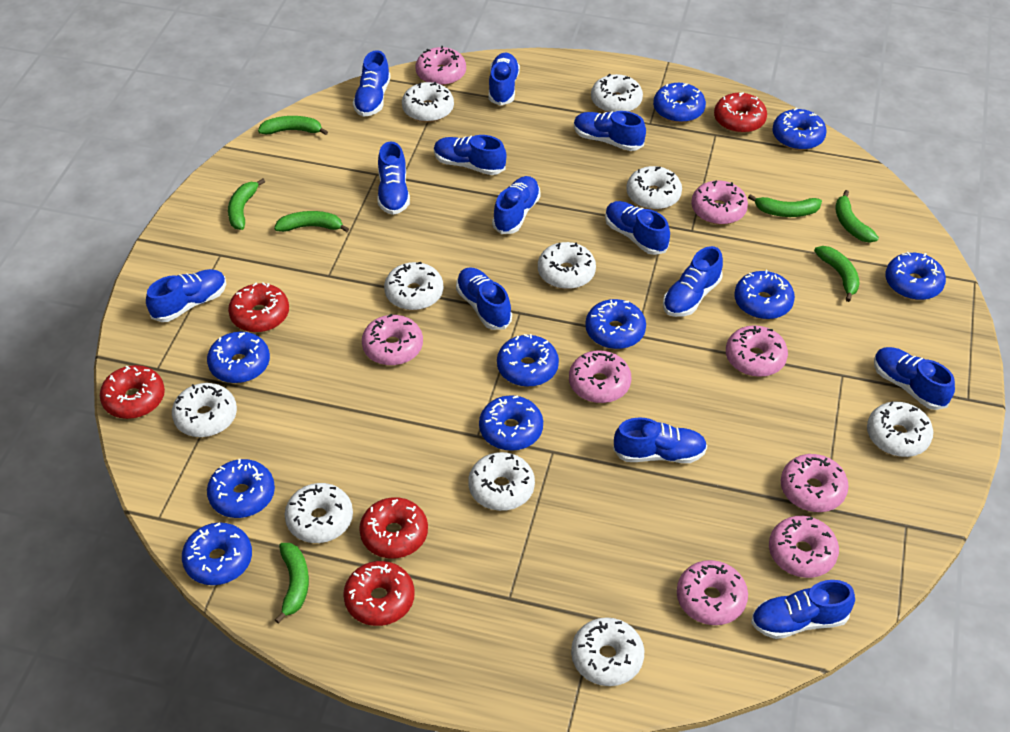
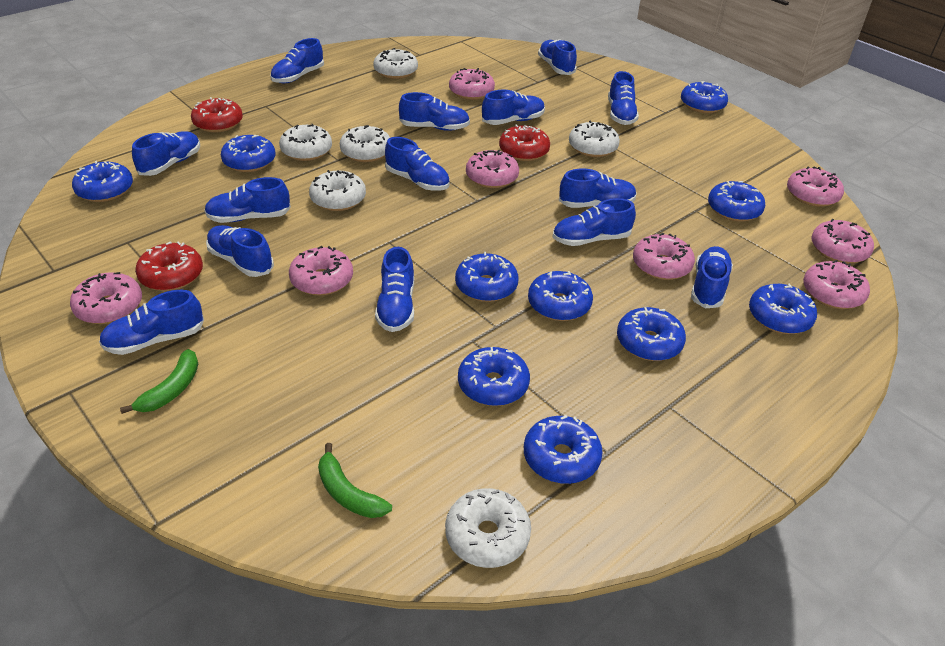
blue shoe: 13 -> 14
green banana: 7 -> 2
red donut: 5 -> 3
white donut: 10 -> 6

